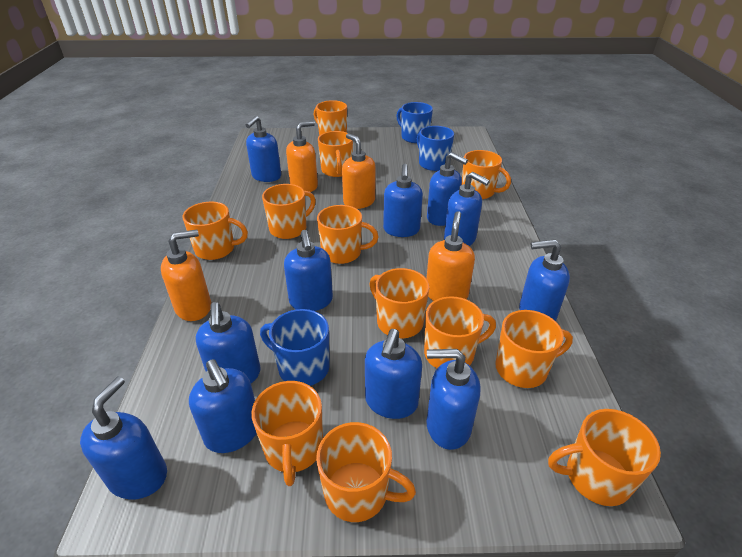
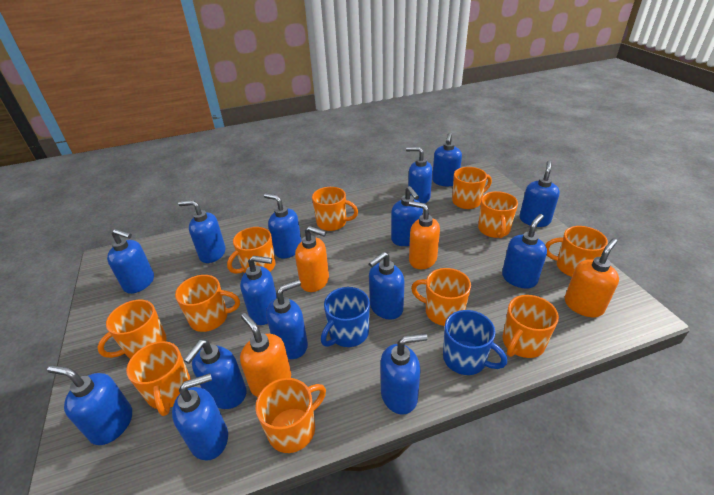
blue mug: 3 -> 2
blue soap dispenser: 11 -> 15
orange mug: 12 -> 11

